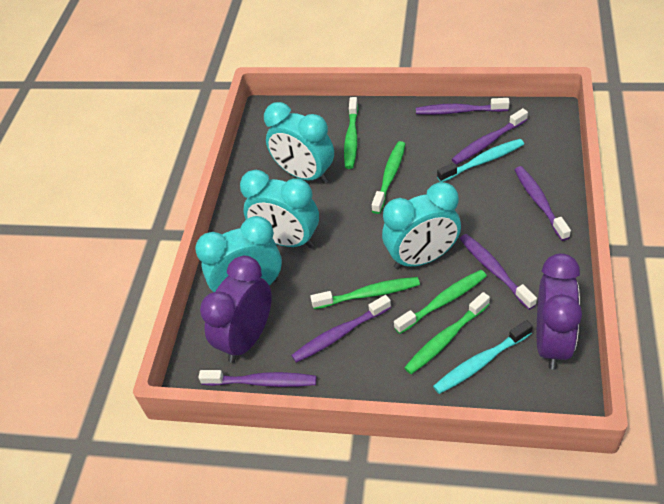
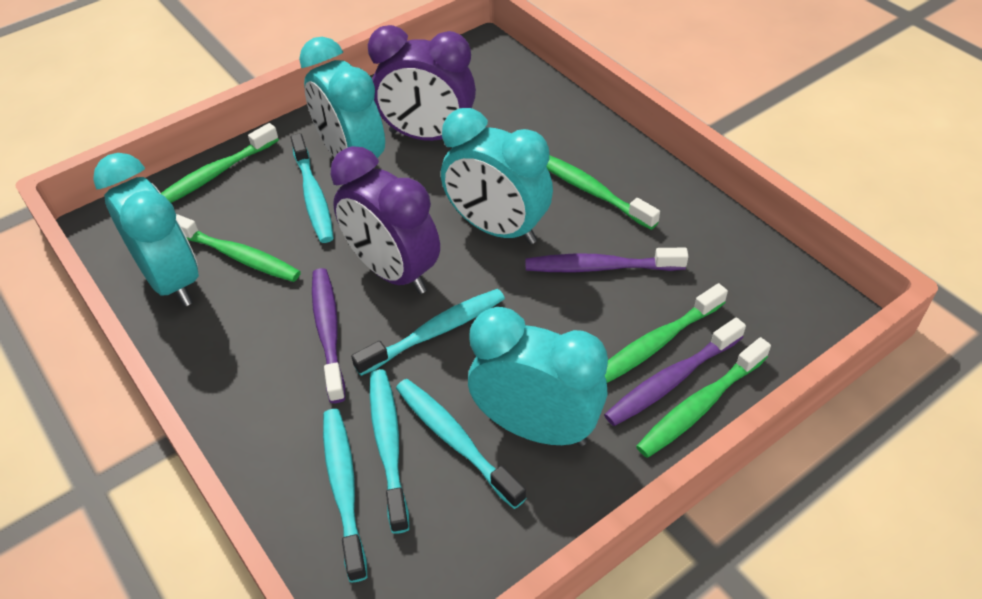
purple toothbrush: 6 -> 3
turquoise toothbrush: 2 -> 5

